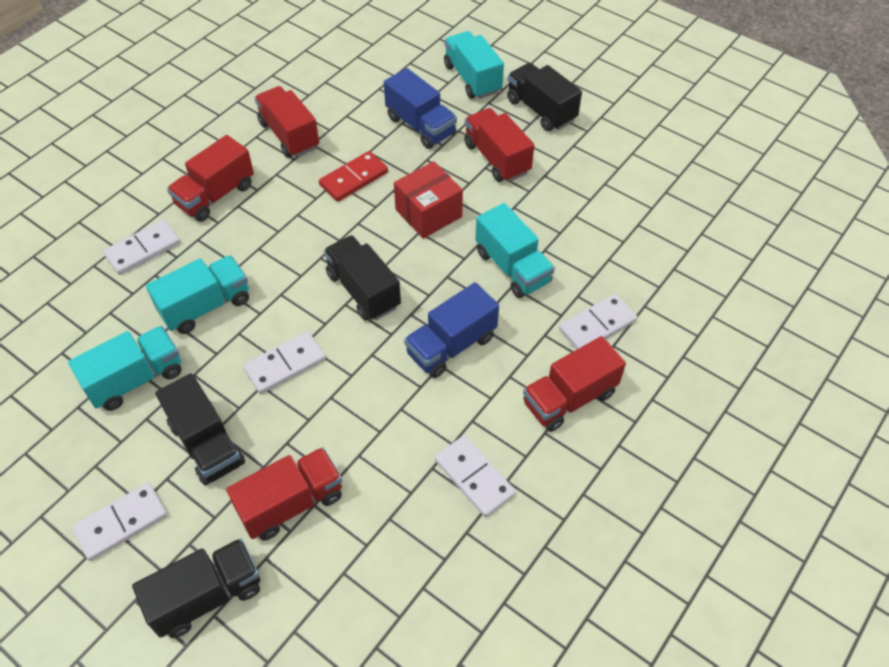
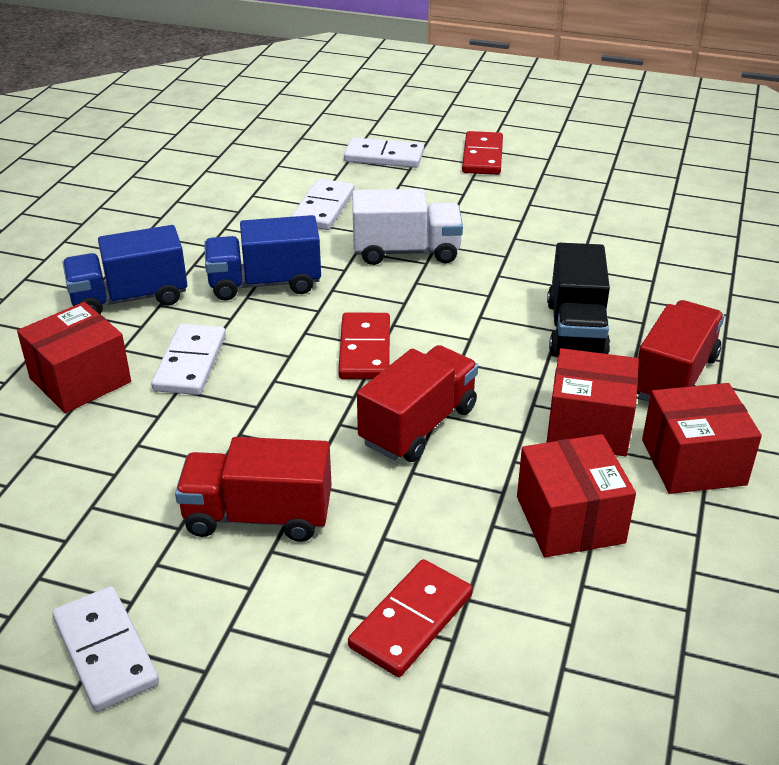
black truck: 4 -> 1
red box: 1 -> 4
red domino: 1 -> 3
red truck: 5 -> 3
turquoise truck: 4 -> 0
white domino: 5 -> 4
white truck: 0 -> 1

